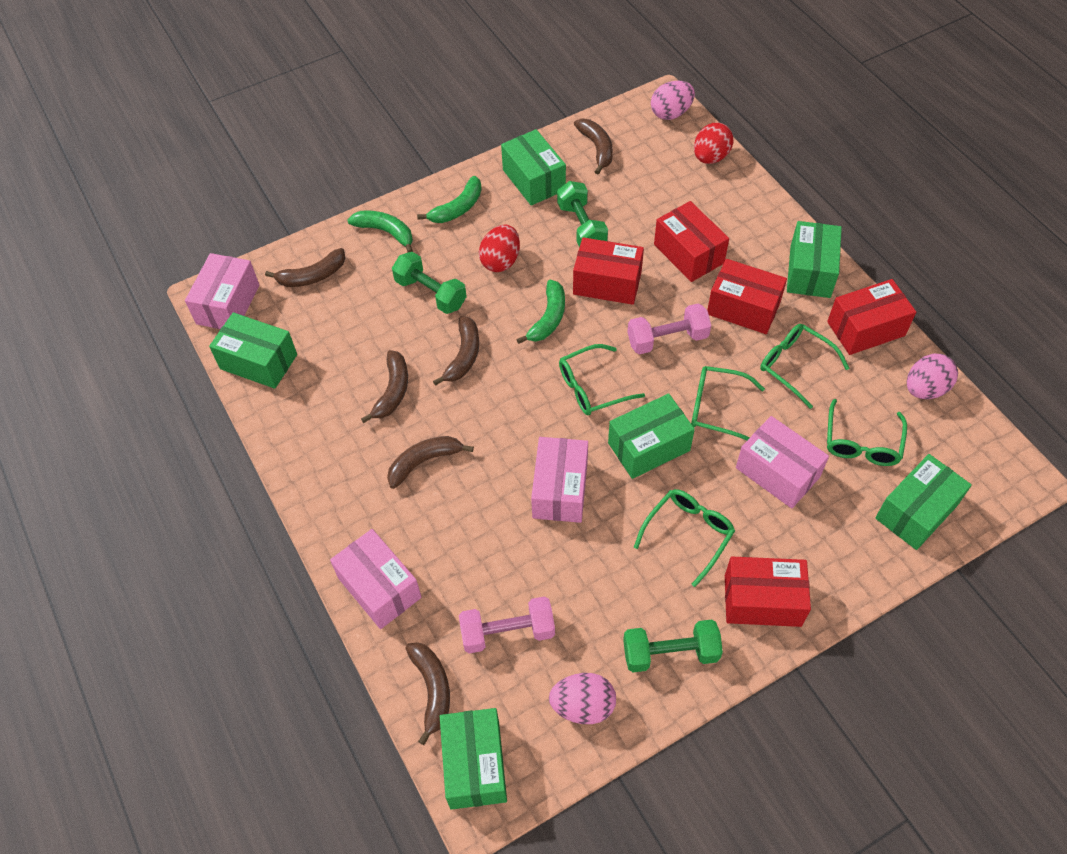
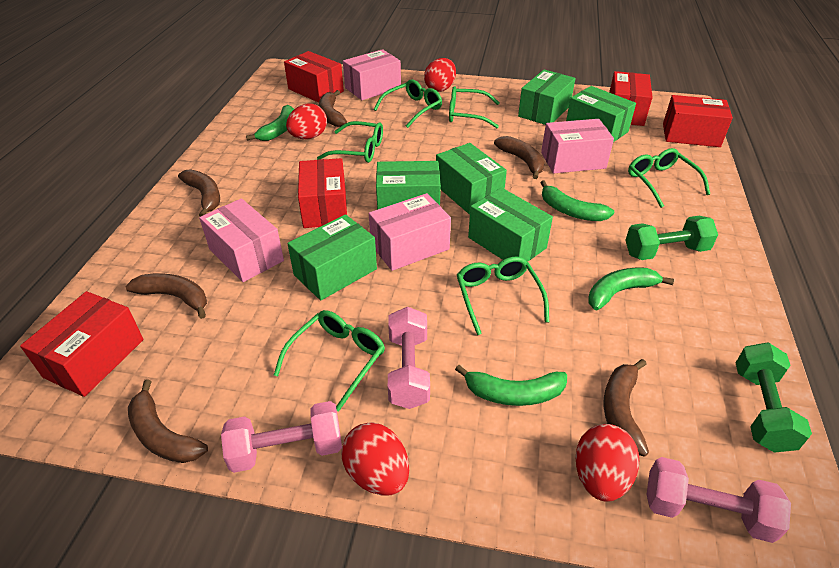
green banana: 3 -> 4
green dumbbell: 3 -> 2
green glasses: 5 -> 6
pink dumbbell: 2 -> 3
pink egg: 3 -> 0
red egg: 2 -> 4

